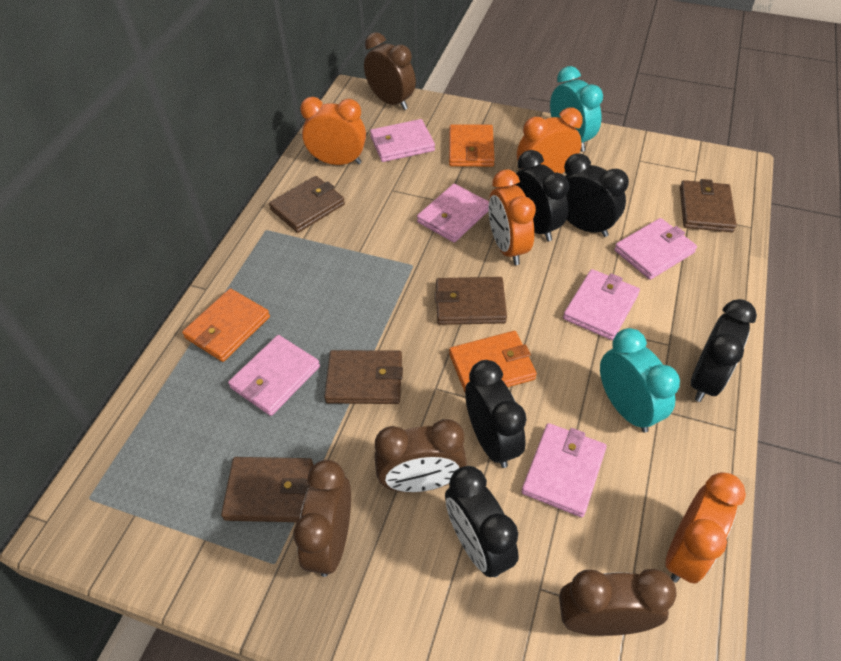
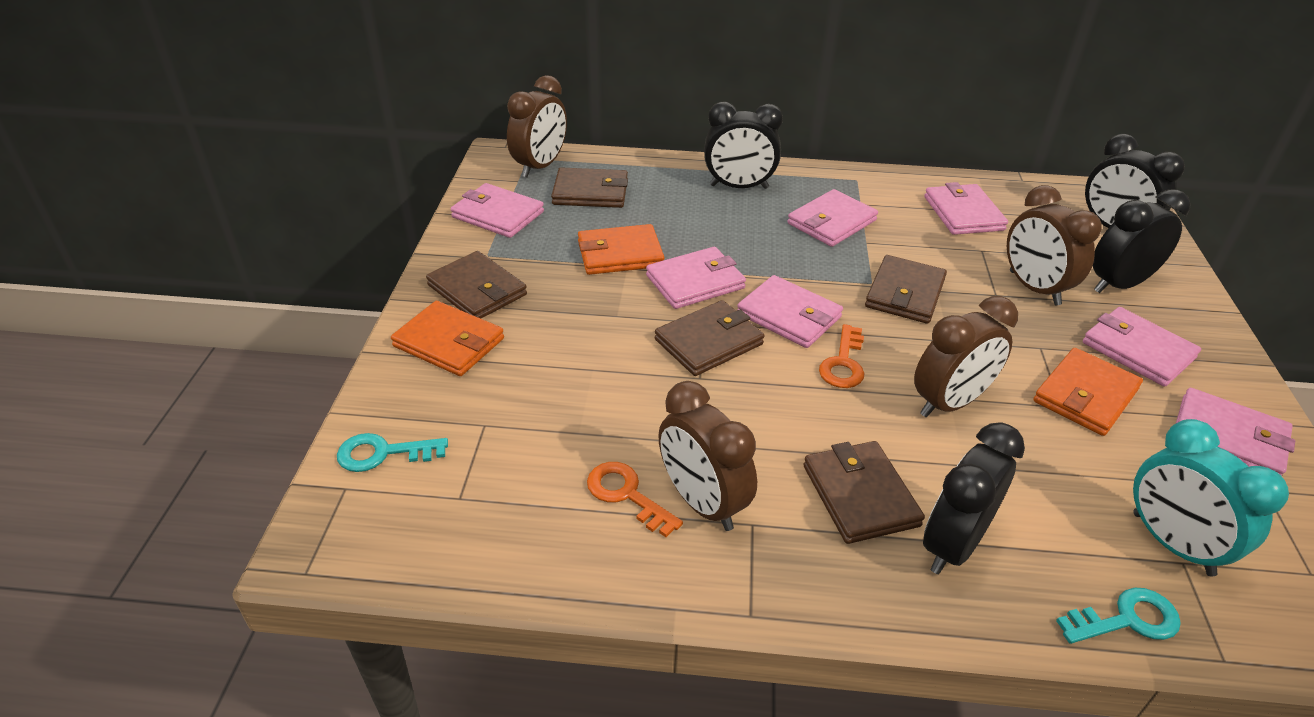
black clock: 5 -> 4
orange clock: 4 -> 0
orange key: 0 -> 2
pink wallet: 6 -> 7
turquoise clock: 2 -> 1
turquoise key: 0 -> 2

